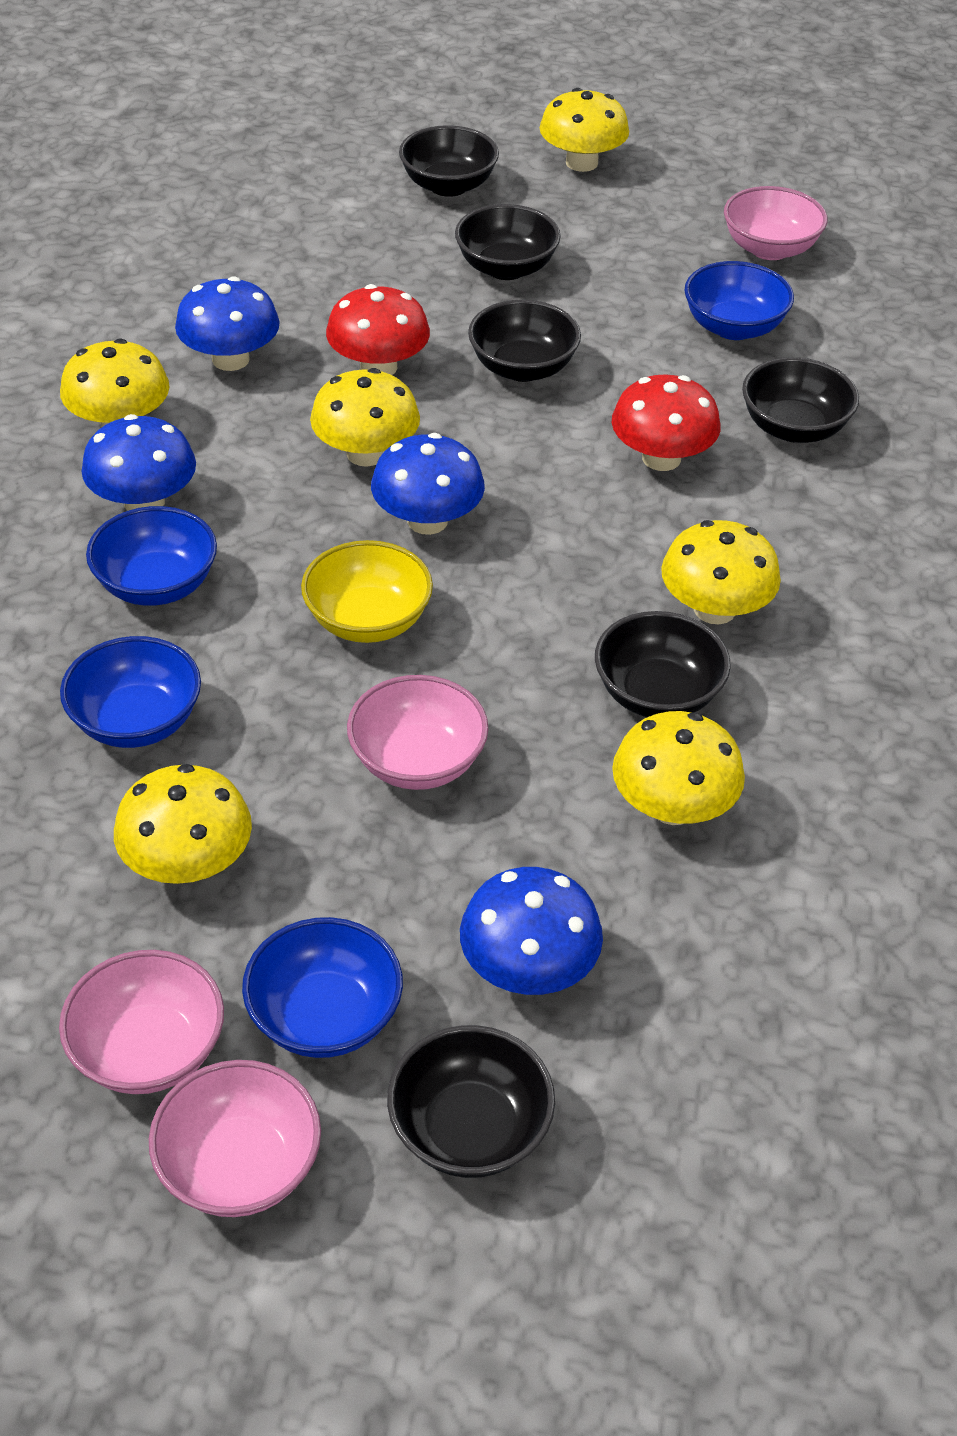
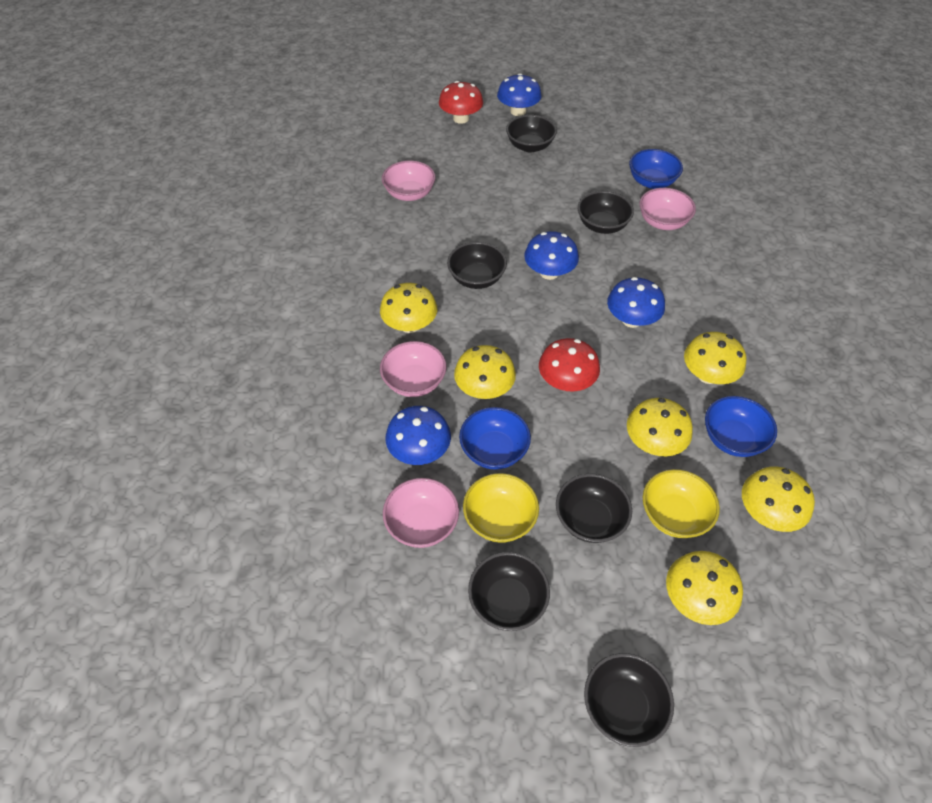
blue bowl: 4 -> 3
yellow bowl: 1 -> 2

